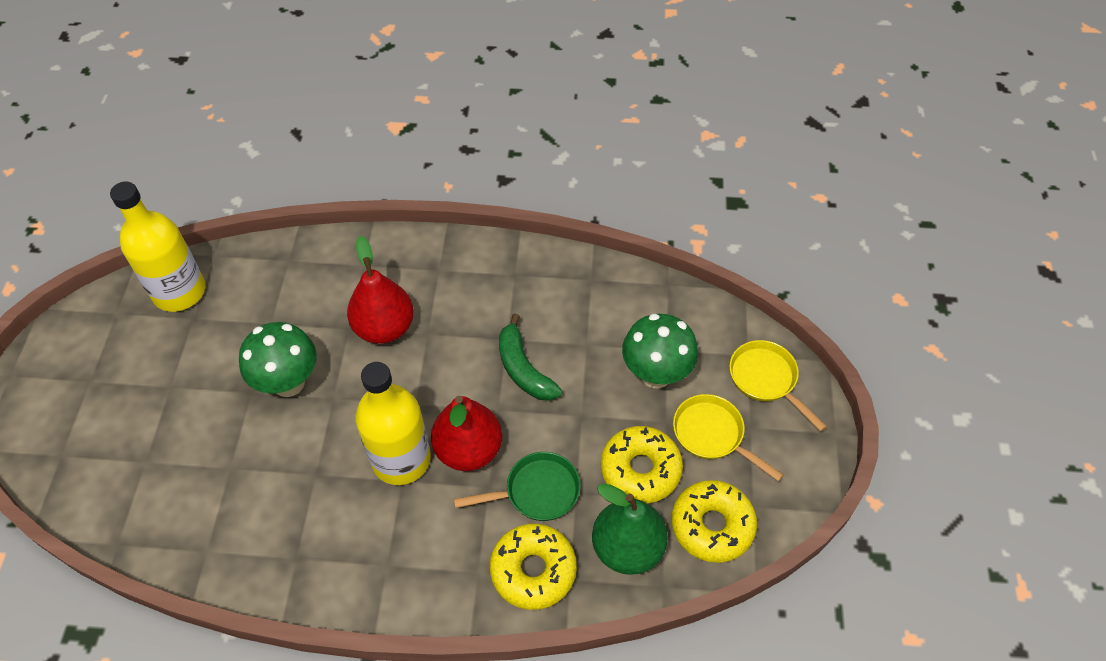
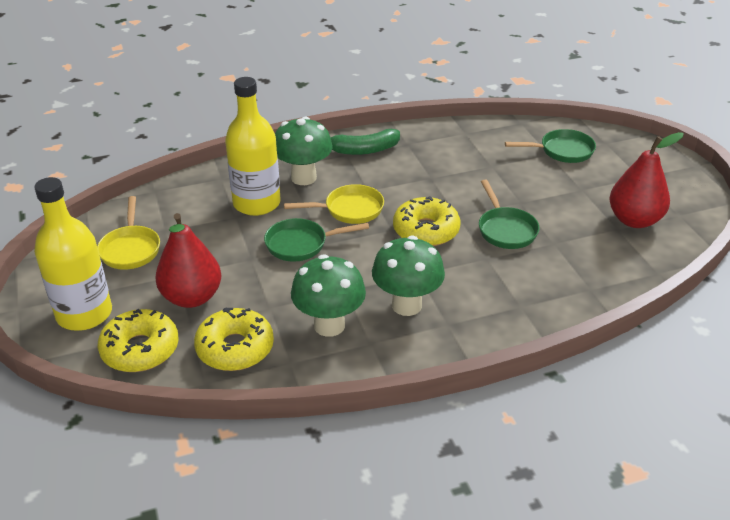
green mushroom: 2 -> 3
green pan: 1 -> 3
green pear: 1 -> 0

